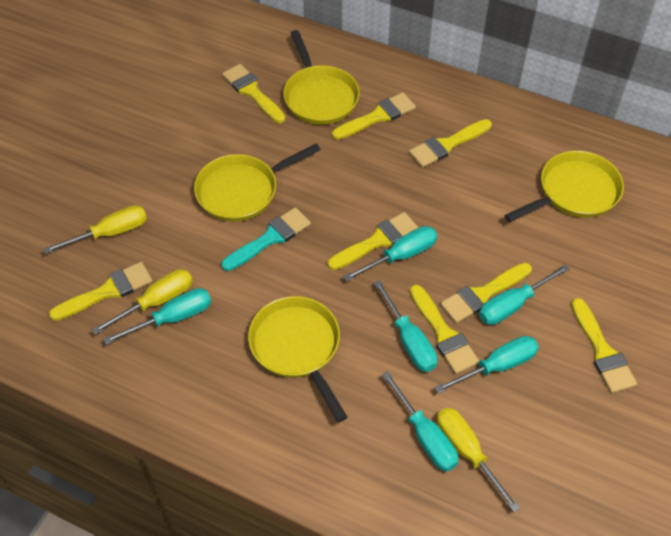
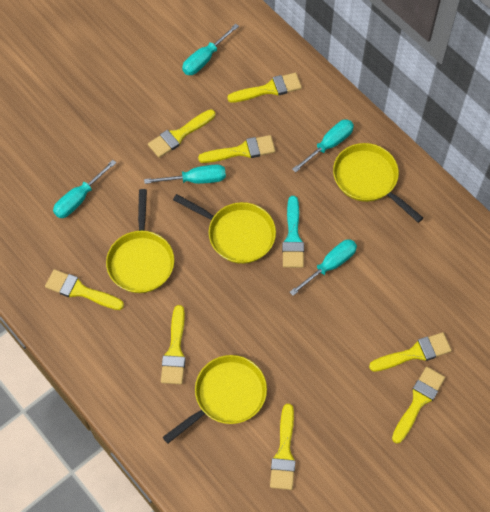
turquoise screwdriver: 6 -> 5
yellow screwdriver: 3 -> 0

